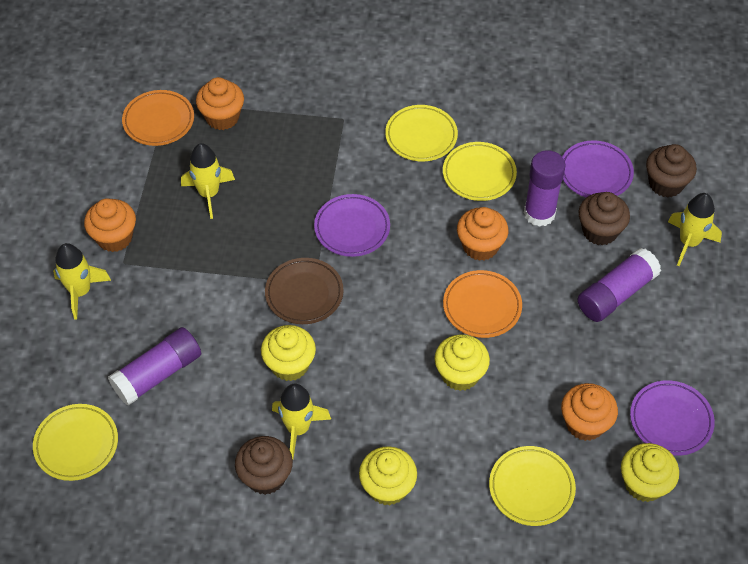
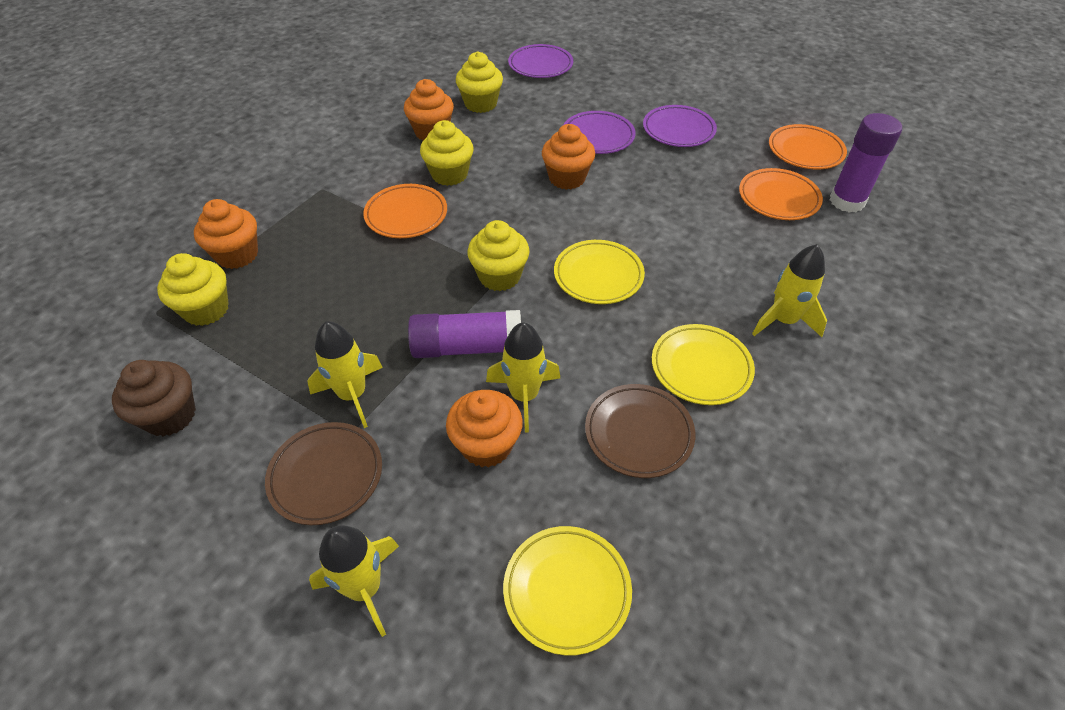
brown cupcake: 3 -> 1
brown plate: 1 -> 2
orange plate: 2 -> 3
purple glue stick: 3 -> 2
yellow plate: 4 -> 3

